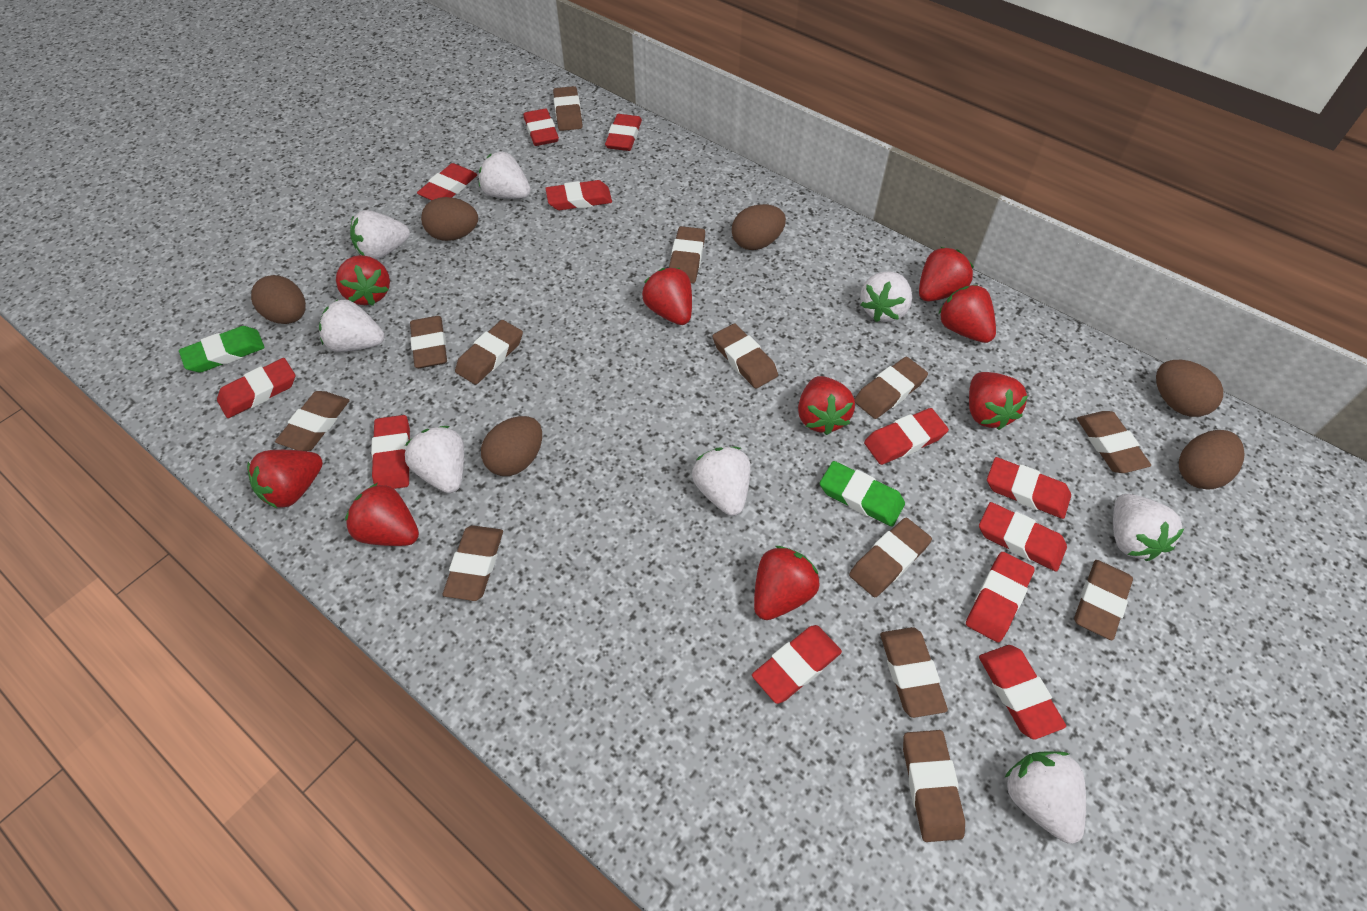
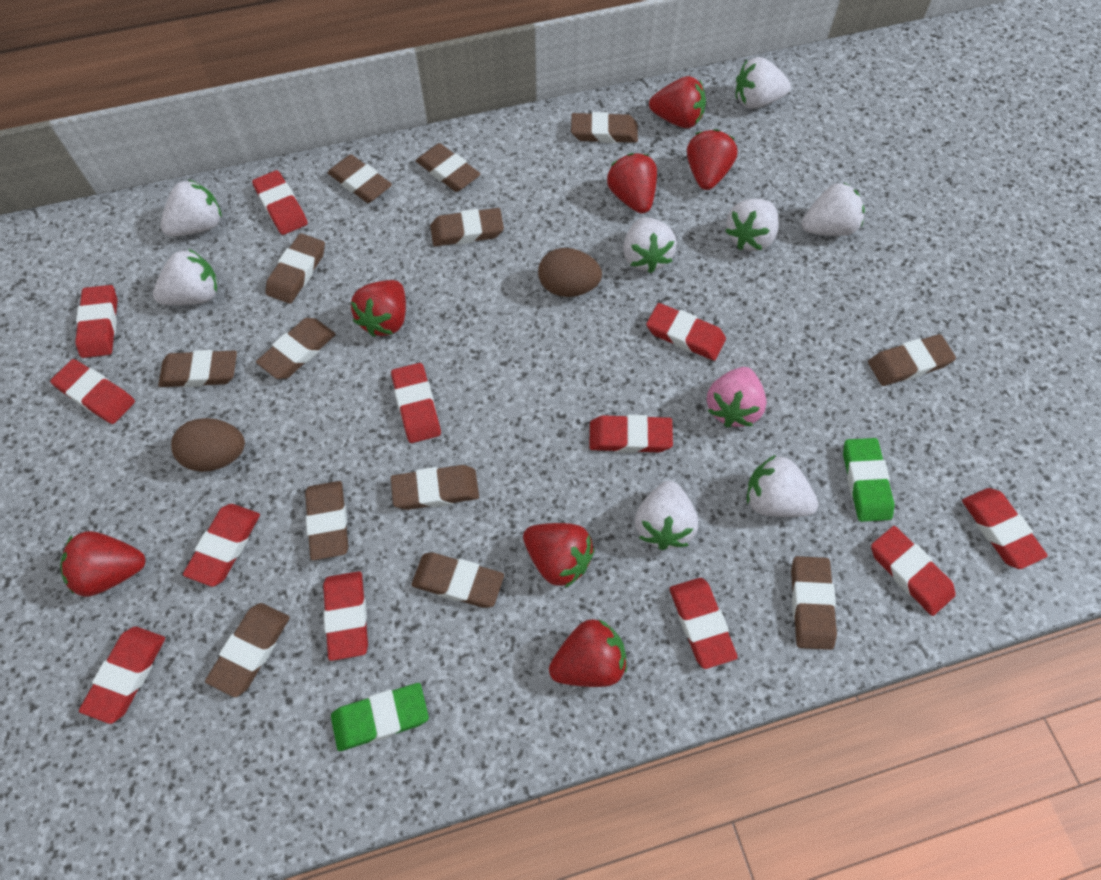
brown egg: 6 -> 2
pink strawberry: 0 -> 1
red strawberry: 9 -> 7

